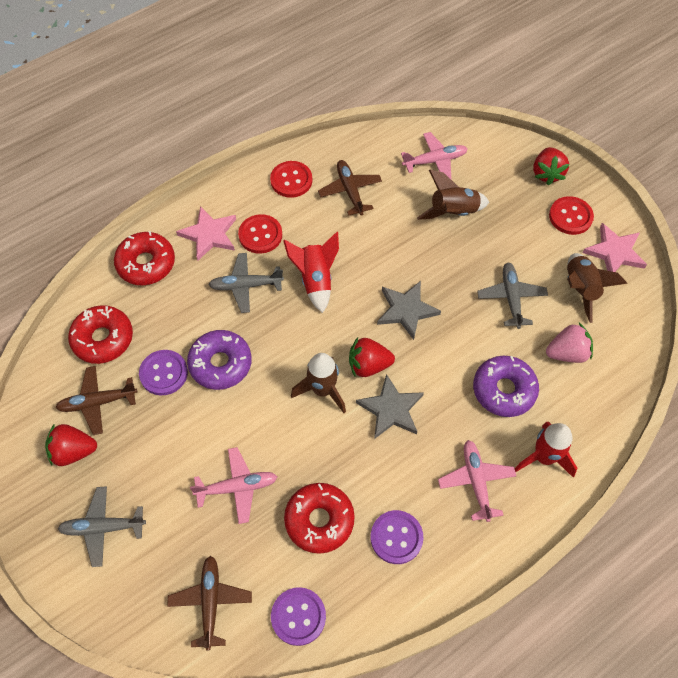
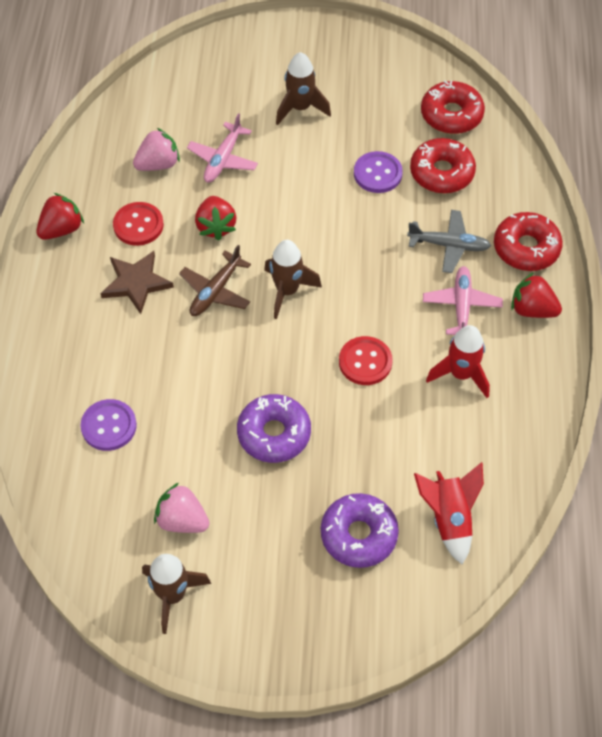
brown plane: 3 -> 1
brown star: 0 -> 1
grey plane: 3 -> 1
grey star: 2 -> 0
pink plane: 3 -> 2
pink star: 2 -> 0
pink strawberry: 1 -> 2
purple button: 3 -> 2
red button: 3 -> 2

